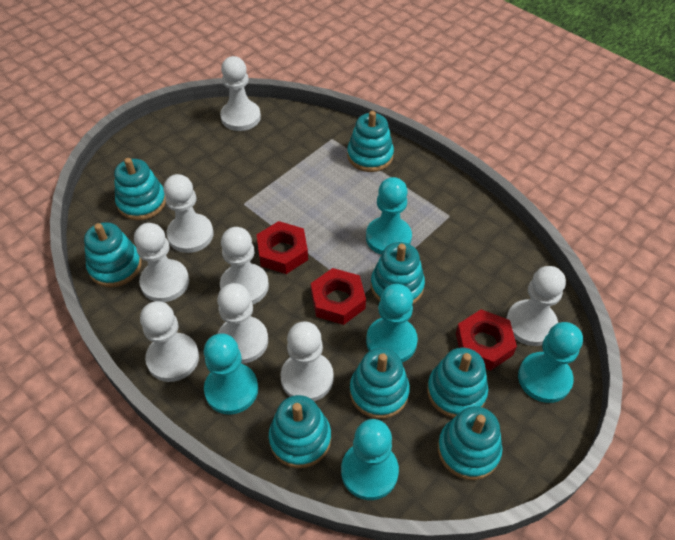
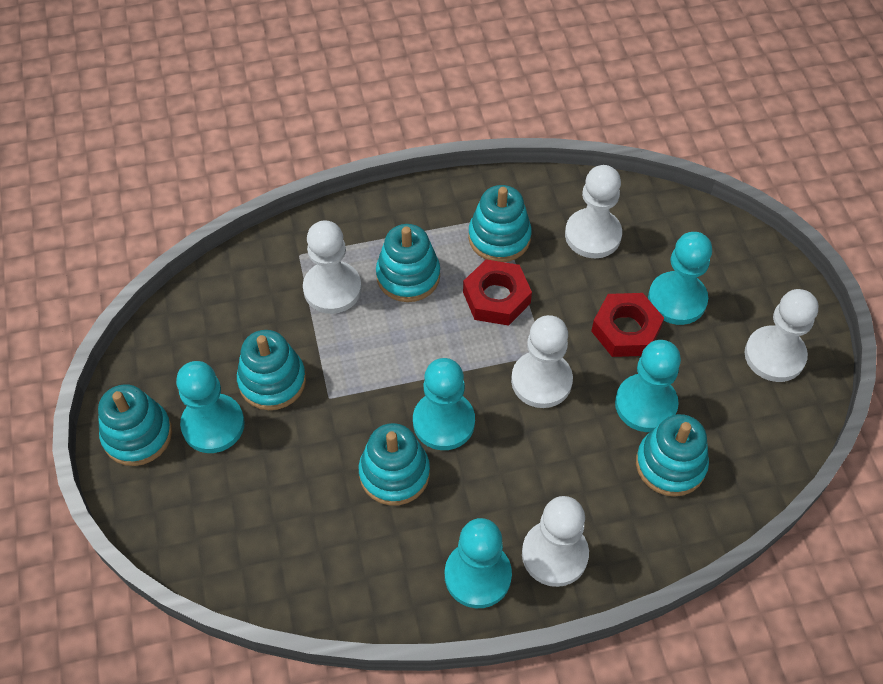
red nut: 3 -> 2
turquoise stacking toy: 8 -> 6
white pawn: 8 -> 5

